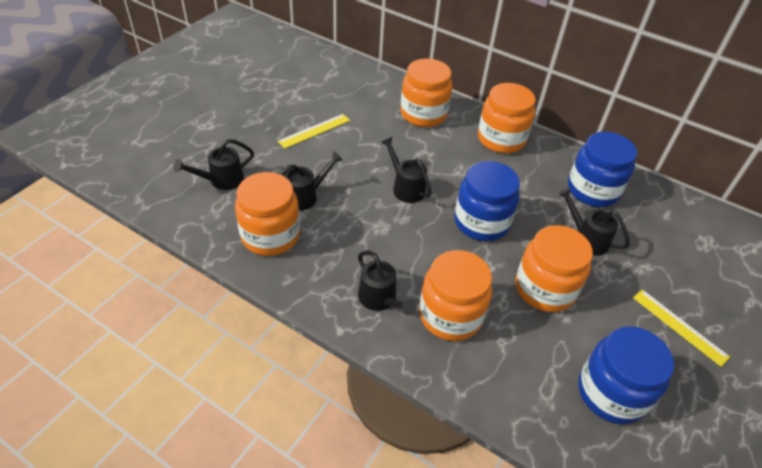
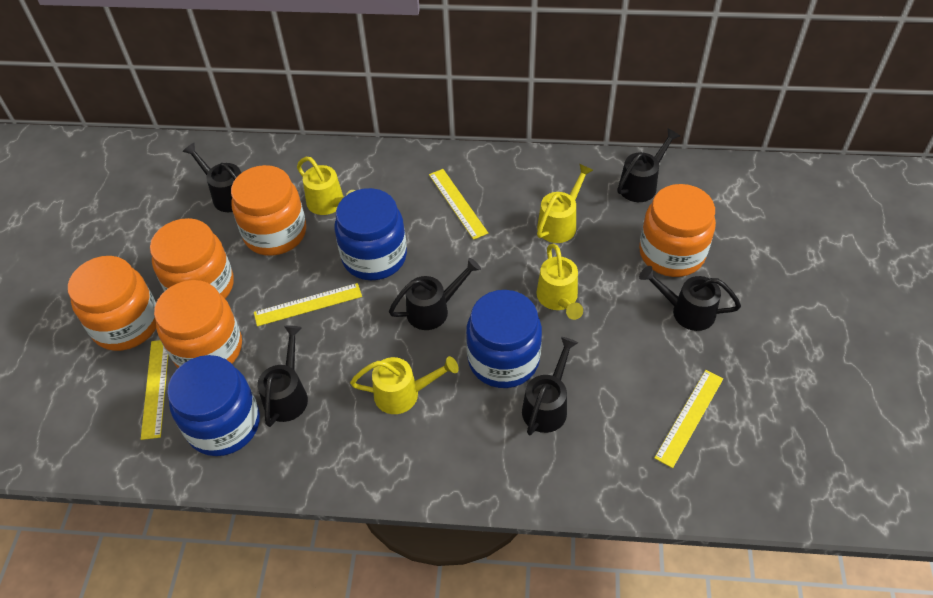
black watering can: 5 -> 6
yellow ruler: 2 -> 4
yellow watering can: 0 -> 4

